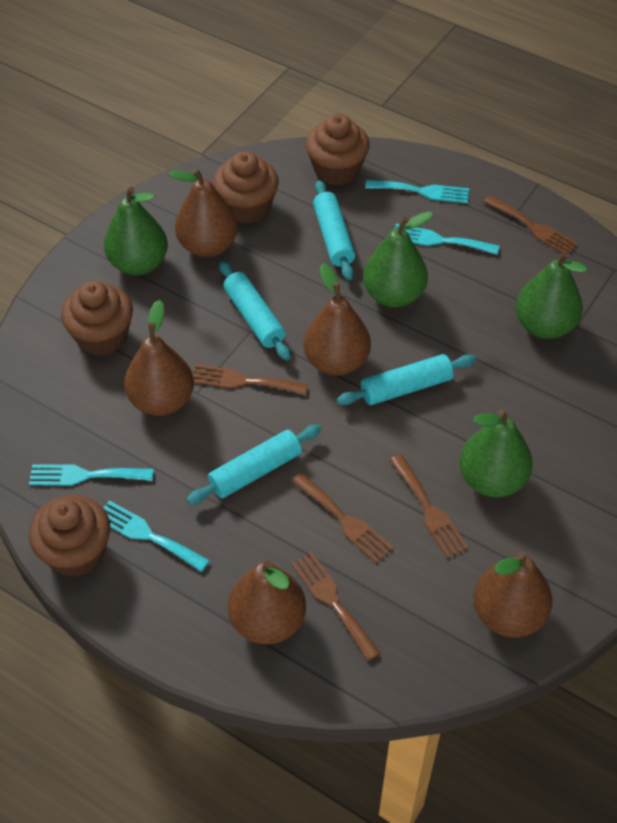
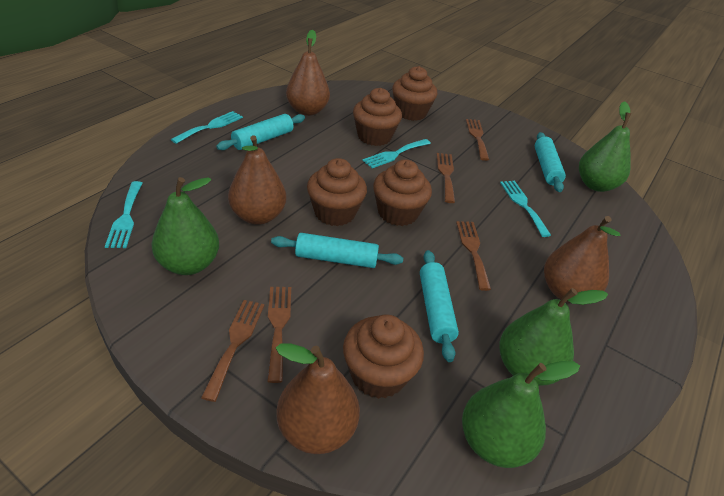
brown cupcake: 4 -> 5
brown pear: 5 -> 4

